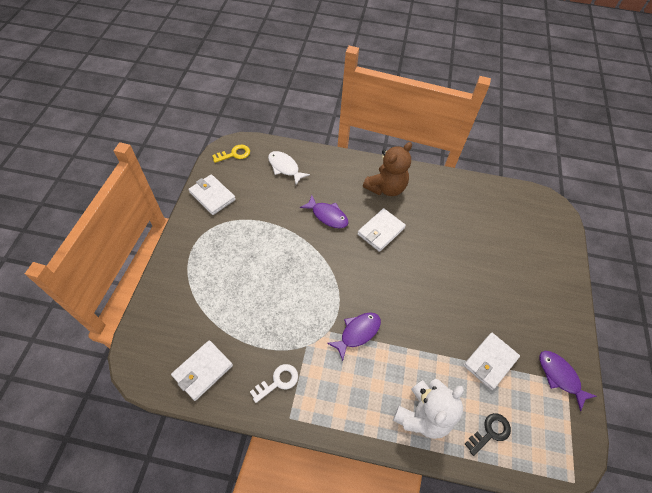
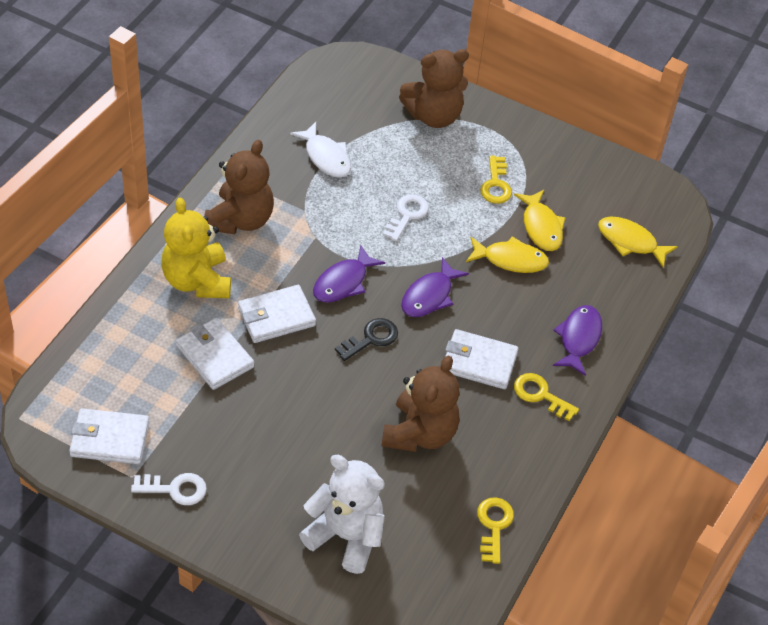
brown teddy bear: 1 -> 3
white key: 1 -> 2
yellow fish: 0 -> 3
yellow key: 1 -> 3
yellow teddy bear: 0 -> 1

